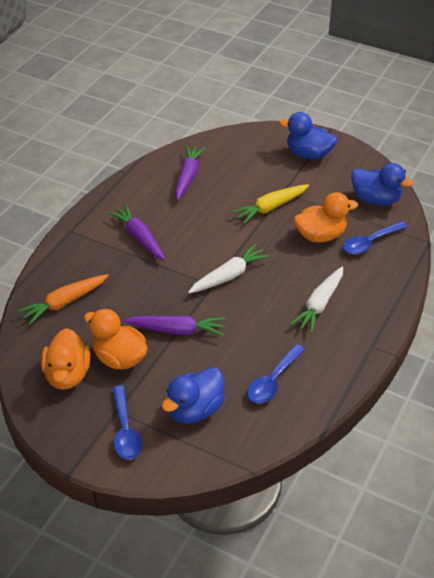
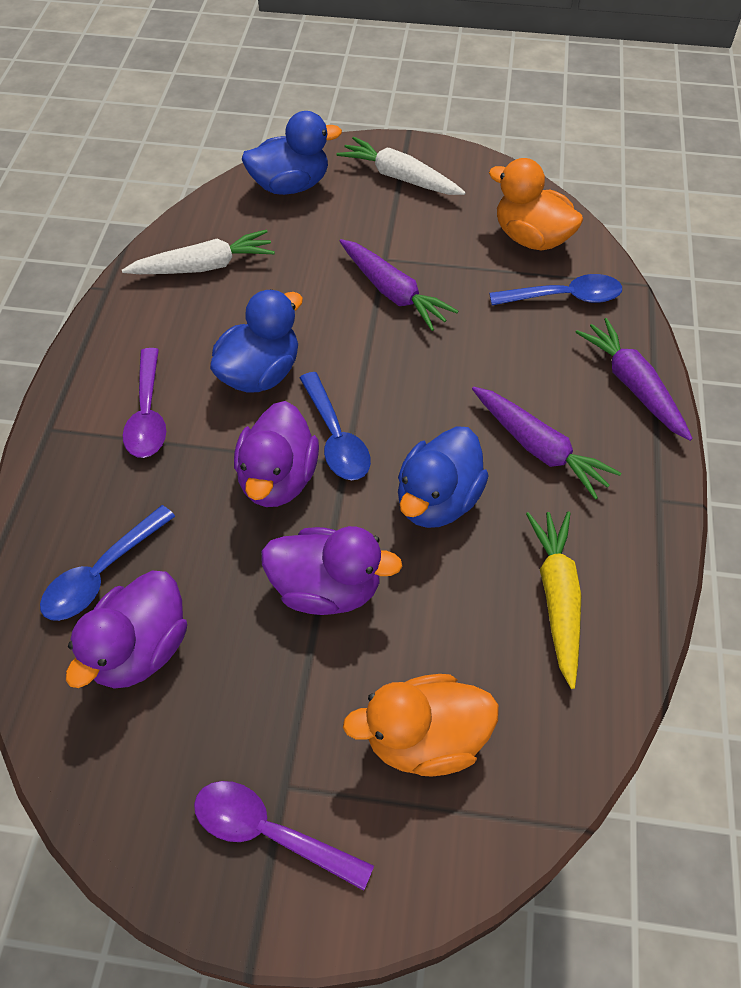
orange carrot: 1 -> 0
orange duck: 3 -> 2
purple duck: 0 -> 3
purple spoon: 0 -> 2

